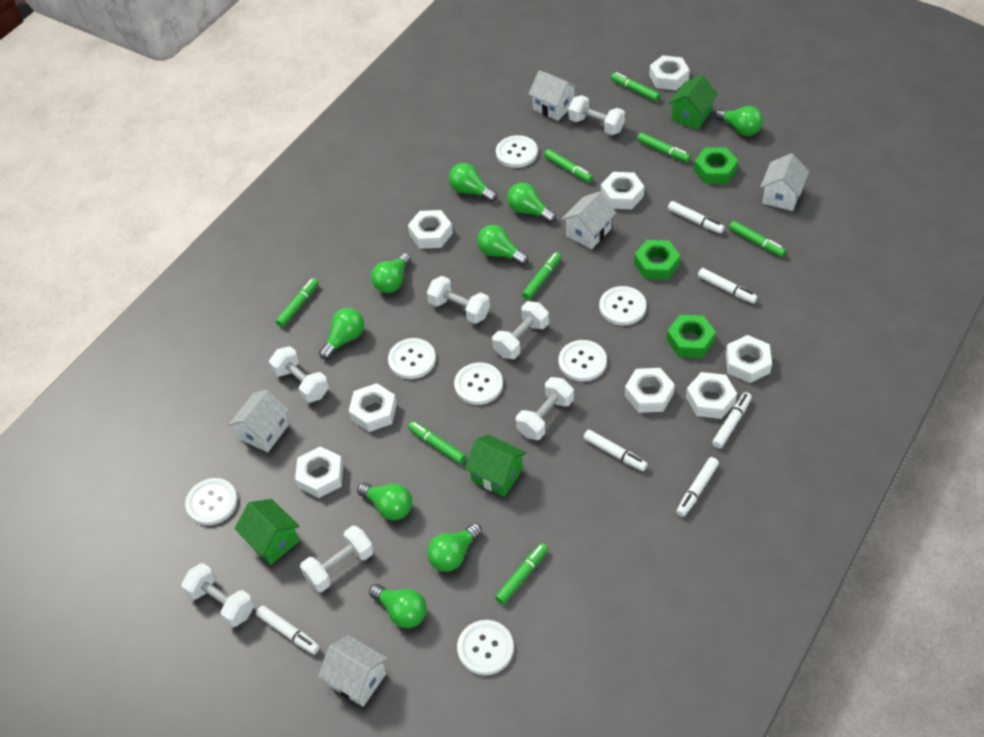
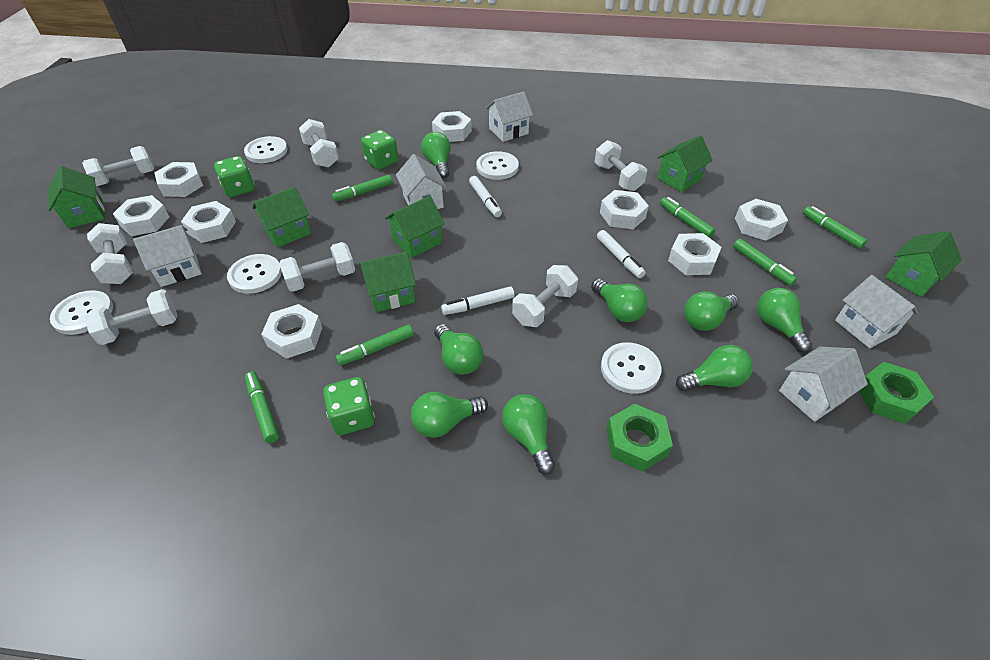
green dice: 0 -> 3
green house: 3 -> 6
green light bulb: 9 -> 8
green marker: 8 -> 6
green nut: 3 -> 2
white button: 7 -> 5
white marker: 6 -> 3

